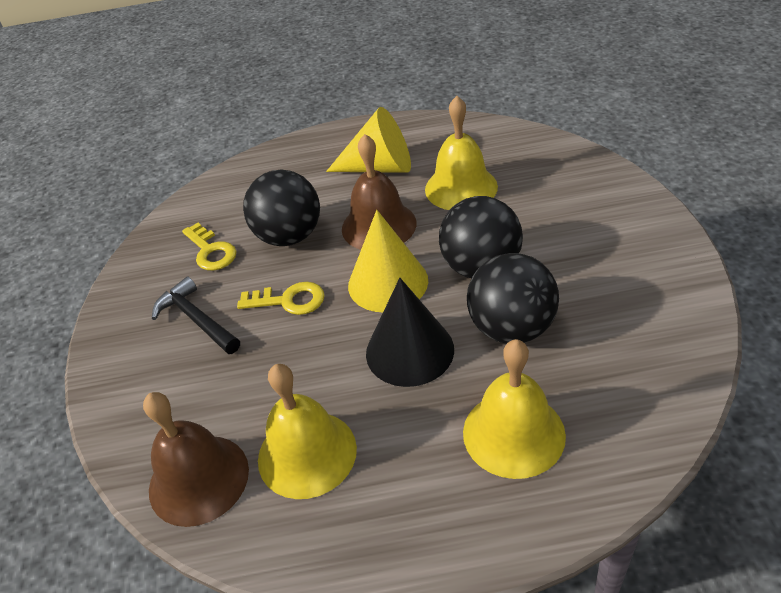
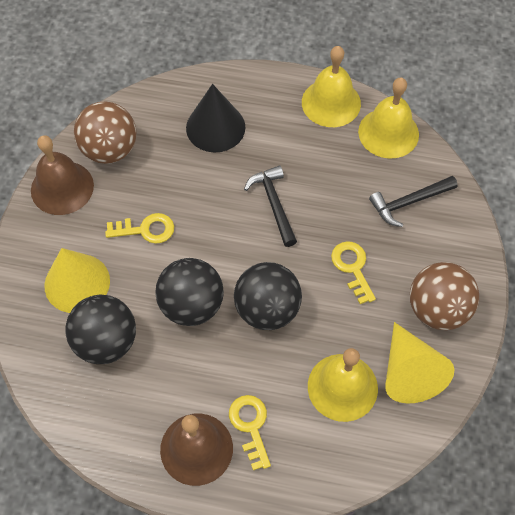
black hammer: 1 -> 2
brown ball: 0 -> 2
yellow key: 2 -> 3

